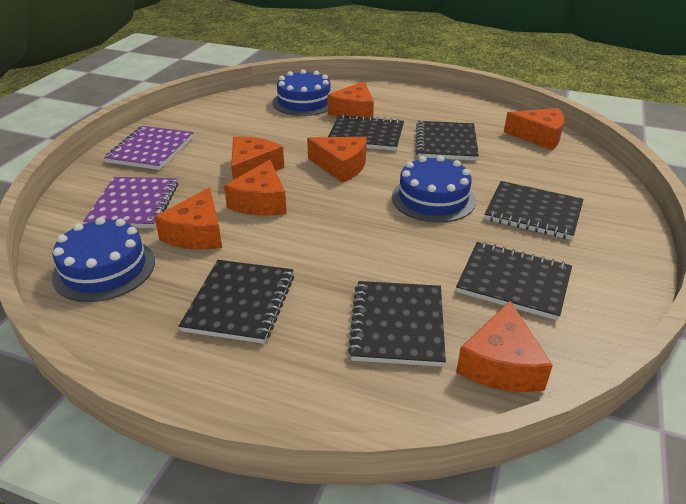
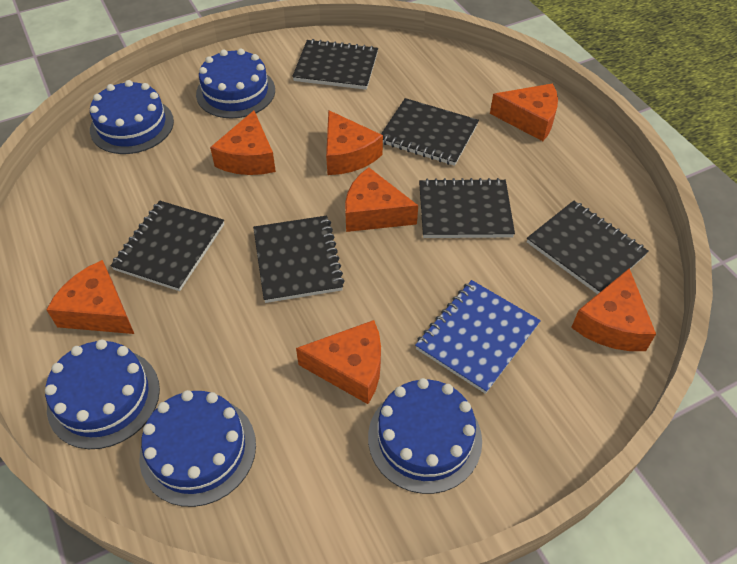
blue cake: 3 -> 5
blue notebook: 0 -> 1
purple notebook: 2 -> 0

